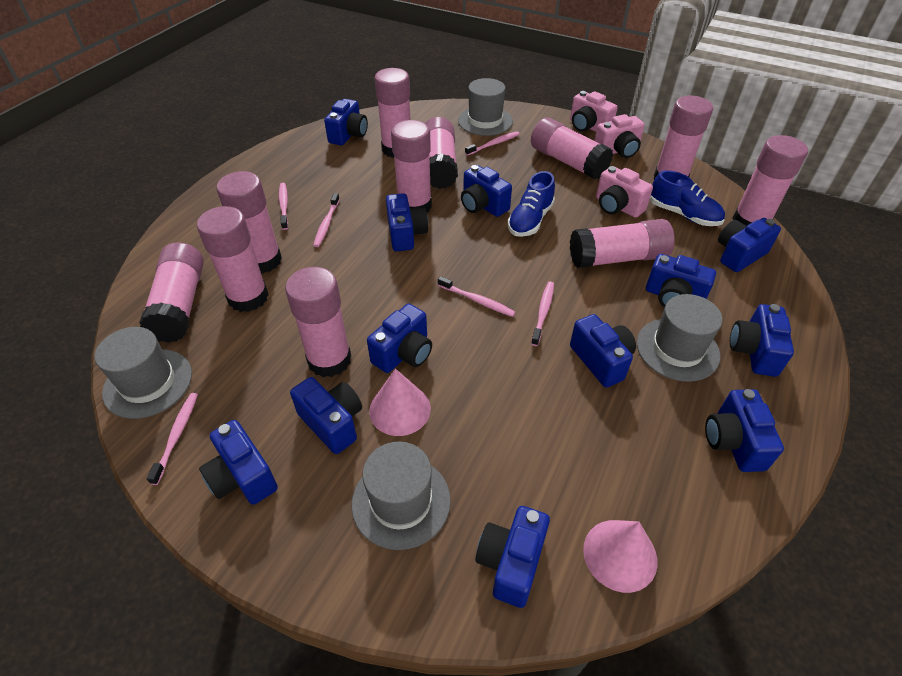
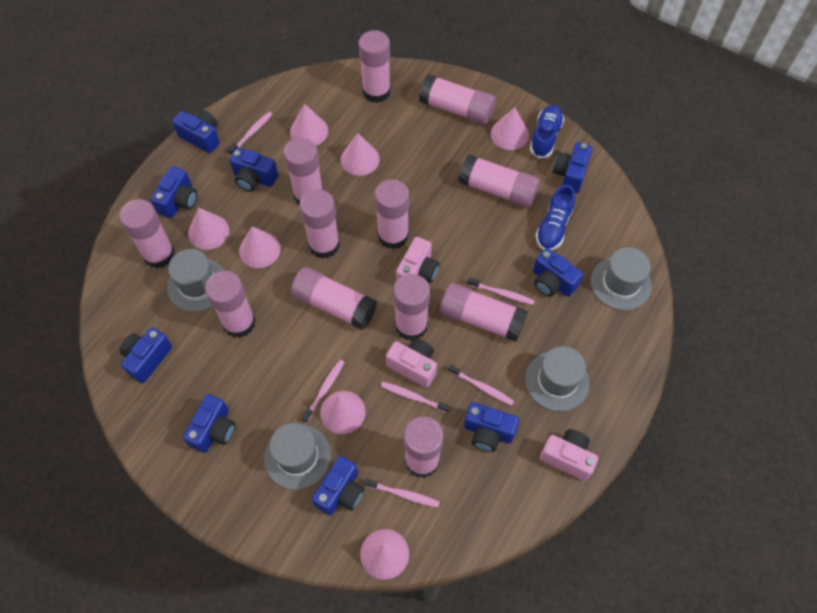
blue camera: 12 -> 9
pink cone: 2 -> 7
pink glue stick: 11 -> 12

